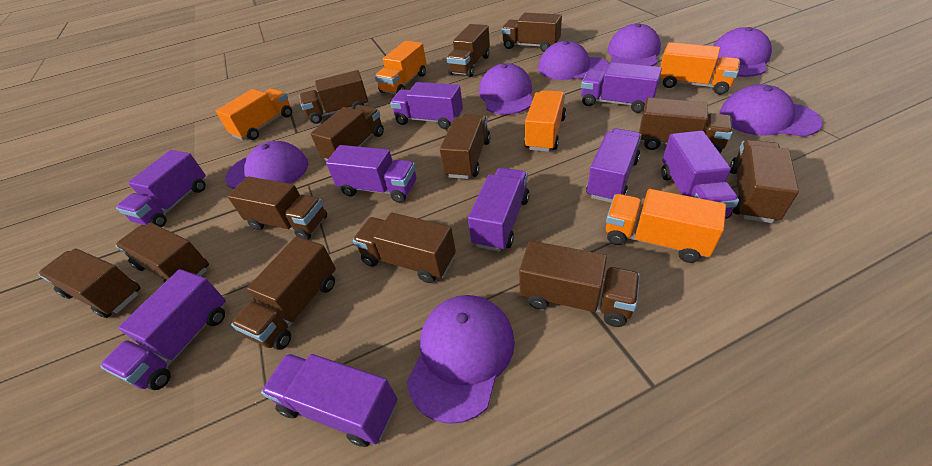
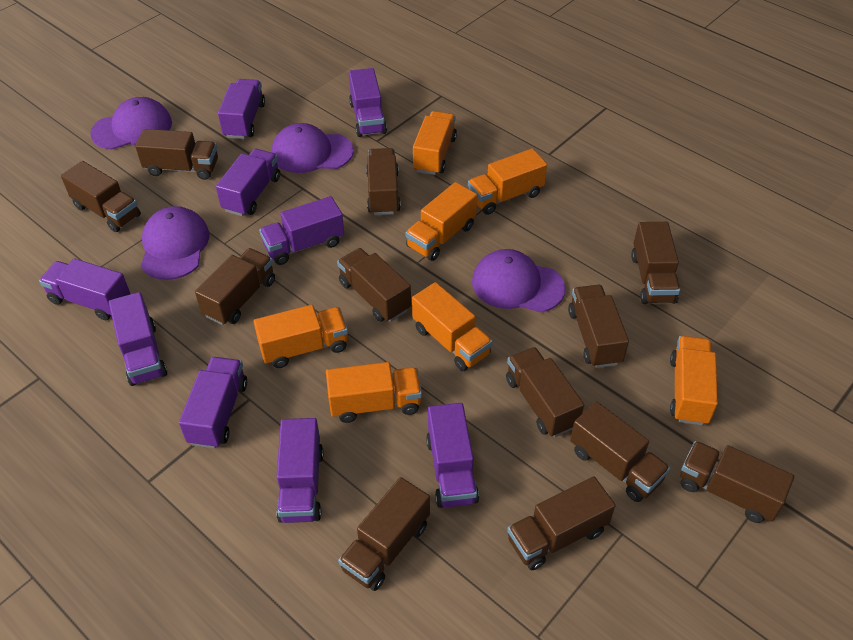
brown truck: 13 -> 12
orange truck: 5 -> 7
purple cap: 7 -> 4

